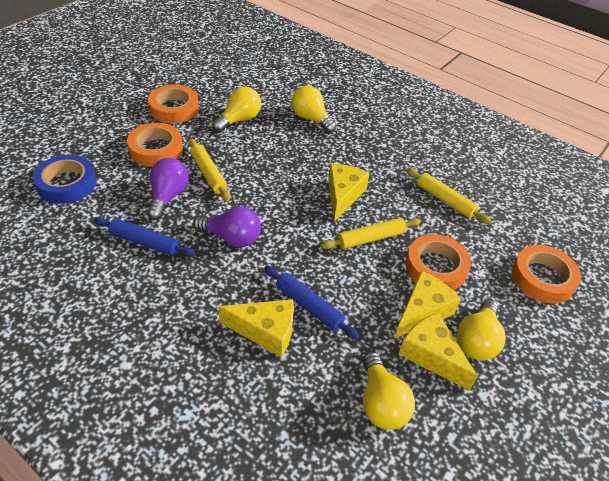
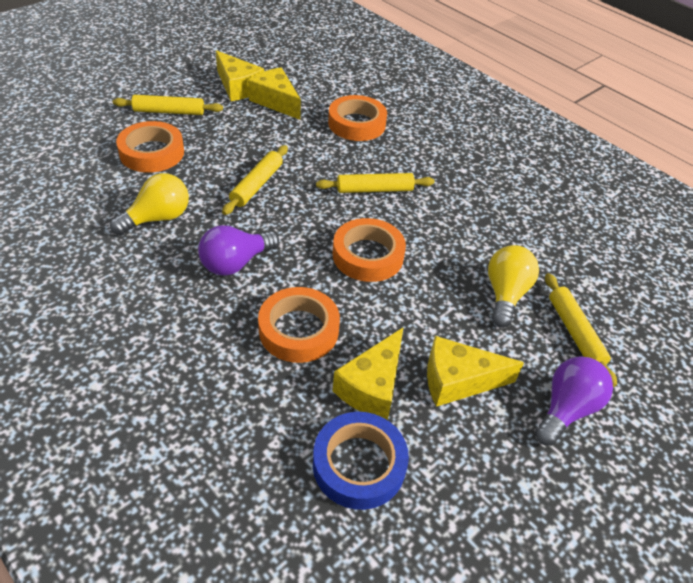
blue rolling pin: 2 -> 0
yellow light bulb: 4 -> 2
yellow rolling pin: 3 -> 4

